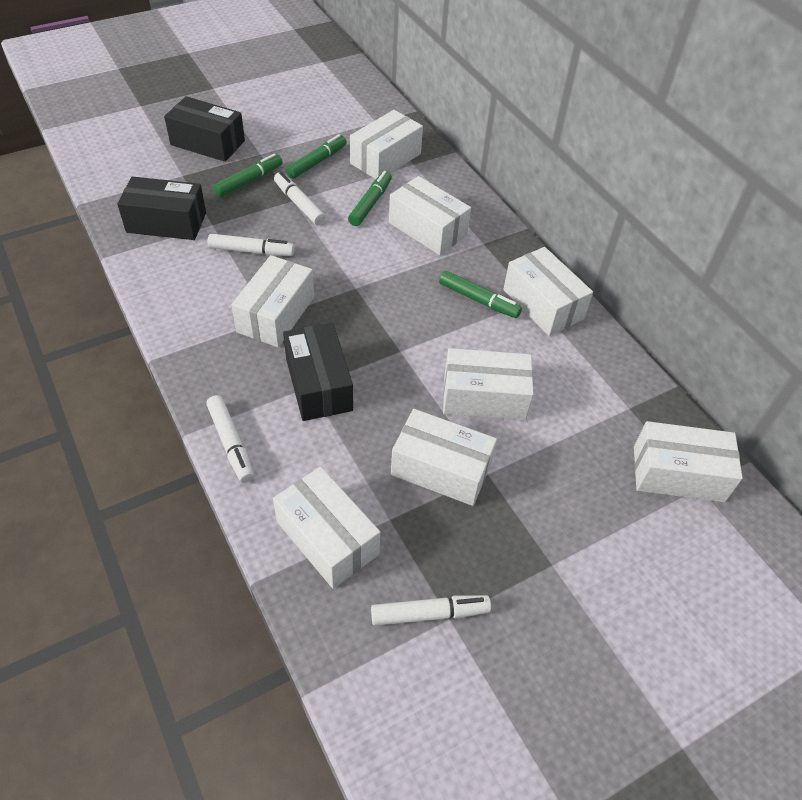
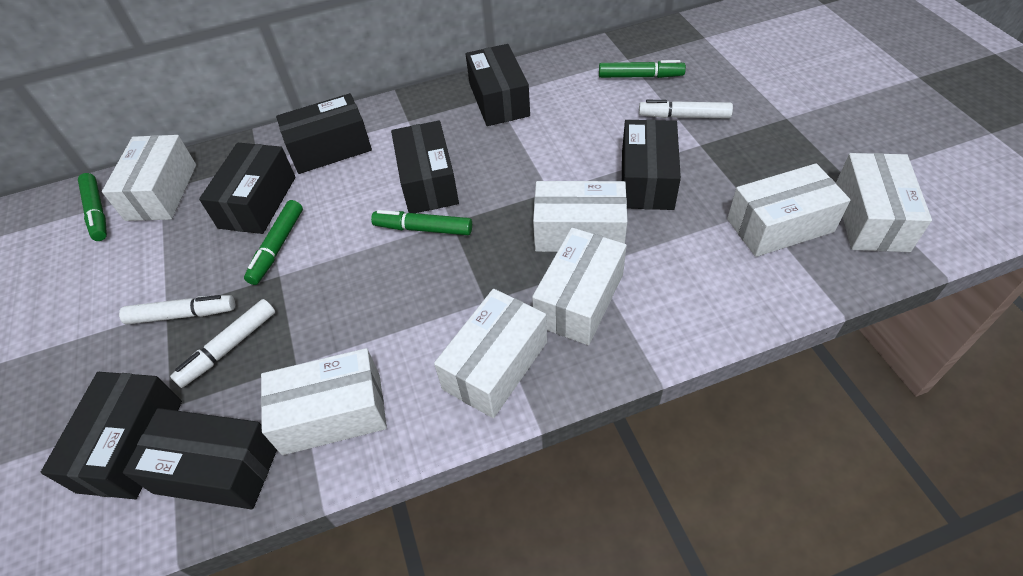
black box: 3 -> 7
white box: 8 -> 7
white marker: 4 -> 3

